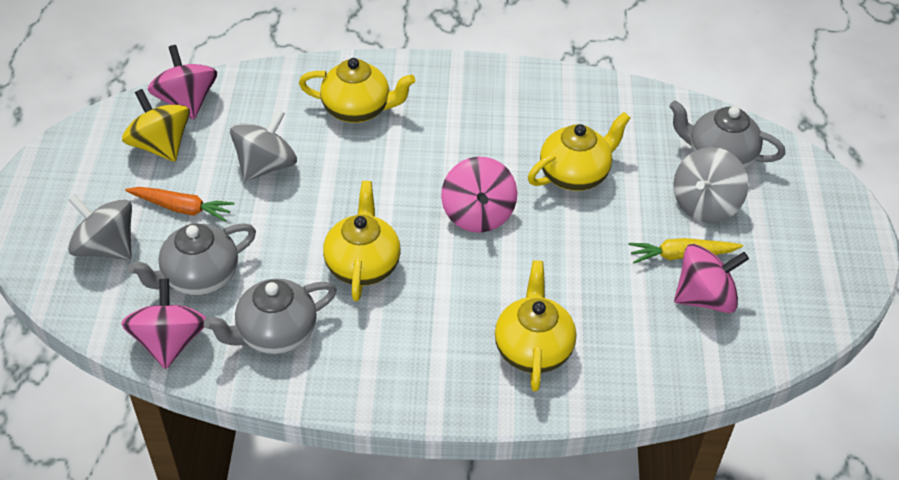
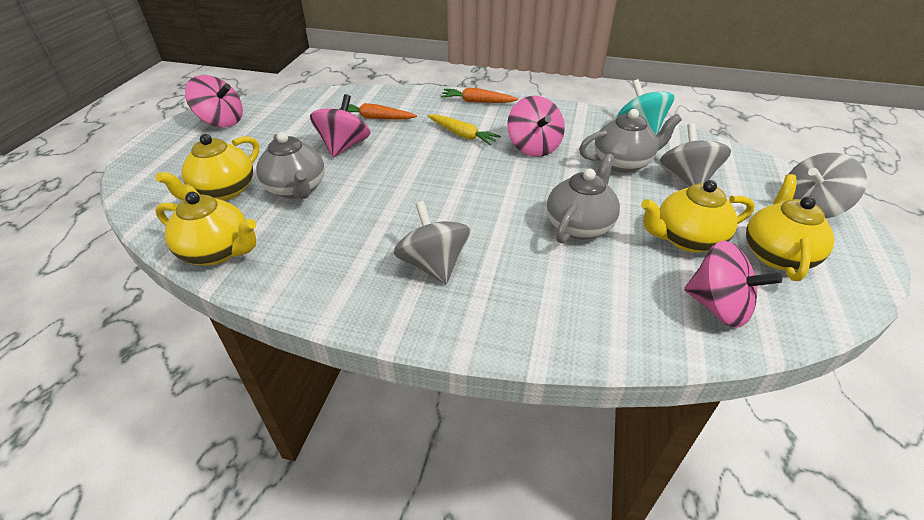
orange carrot: 1 -> 2
turquoise spinning top: 0 -> 1
yellow spinning top: 1 -> 0

